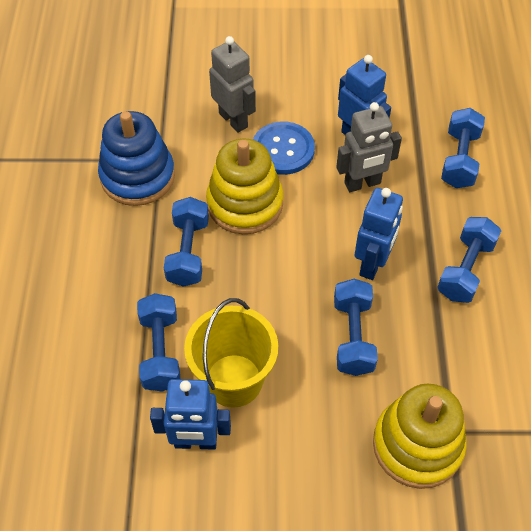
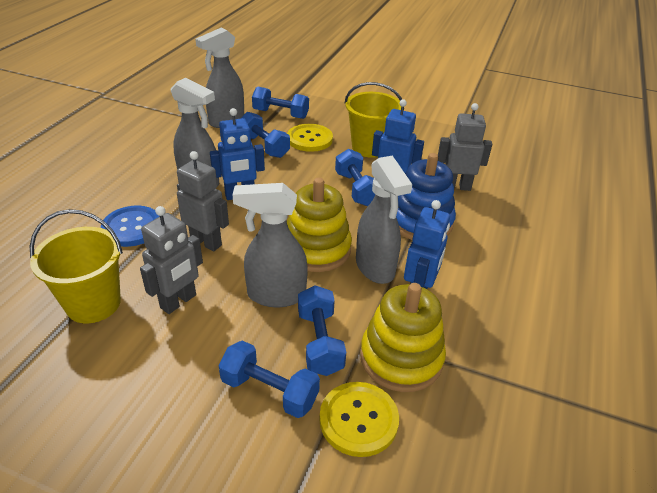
grey robot: 2 -> 3
grey spray bottle: 0 -> 4
yellow bucket: 1 -> 2
yellow button: 0 -> 2

